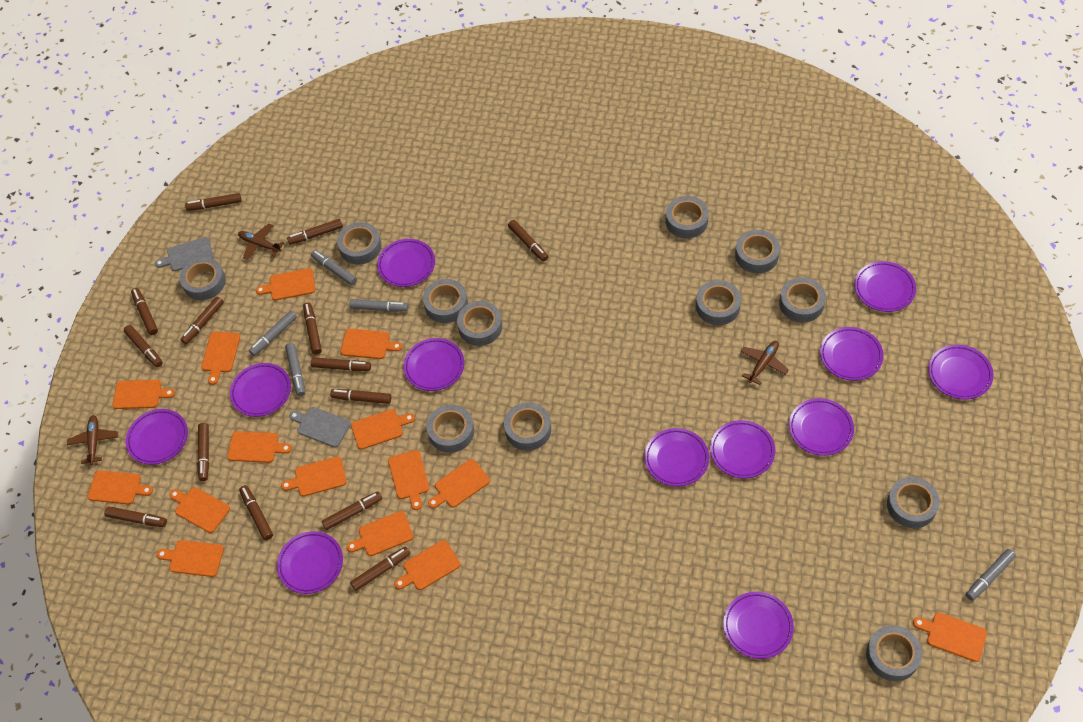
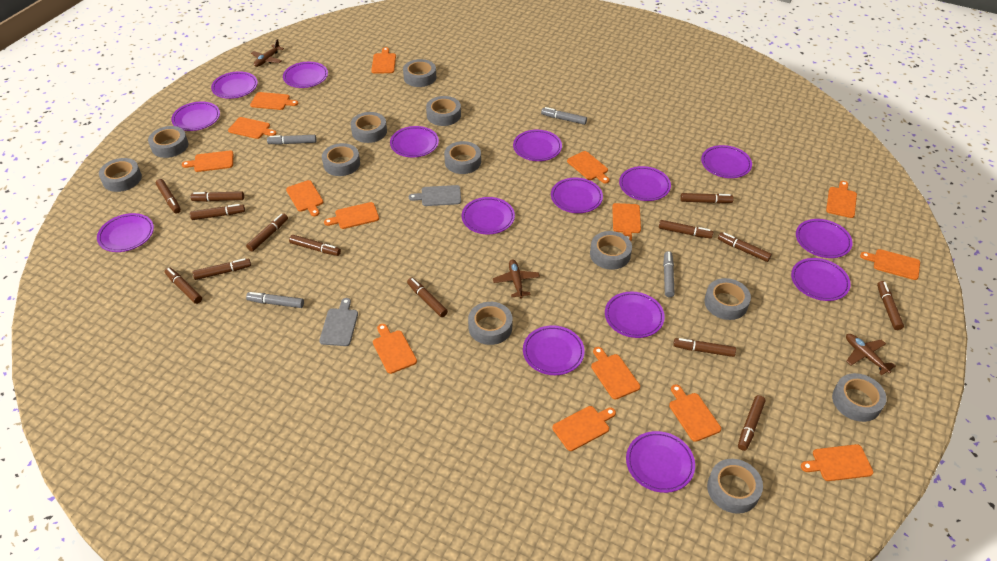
grey marker: 5 -> 4
purple plate: 12 -> 15

